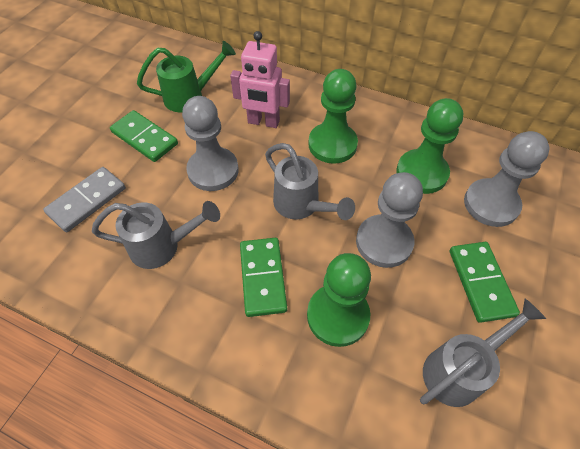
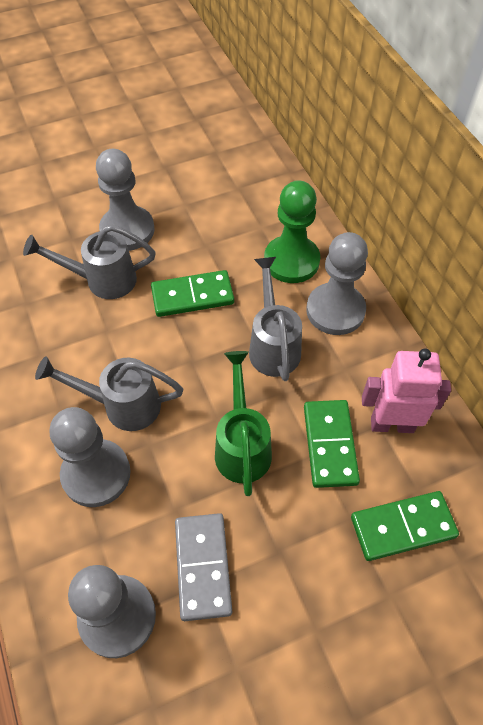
green pawn: 3 -> 1
grey pawn: 3 -> 4

